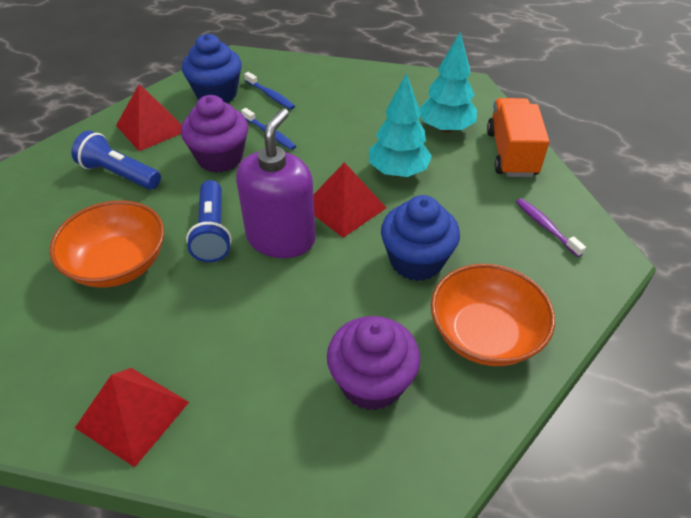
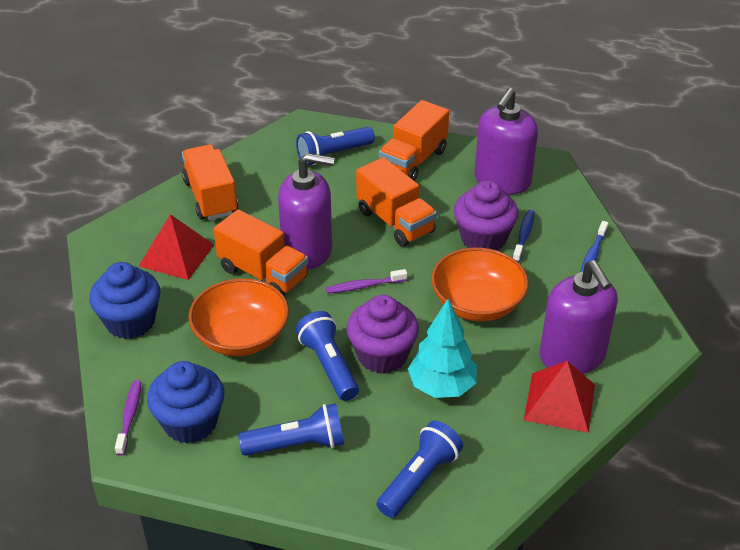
blue flashlight: 2 -> 4
orange truck: 1 -> 4
purple soap dispenser: 1 -> 3
purple toothbrush: 1 -> 2
red pyramid: 3 -> 2
turquoise tree: 2 -> 1

